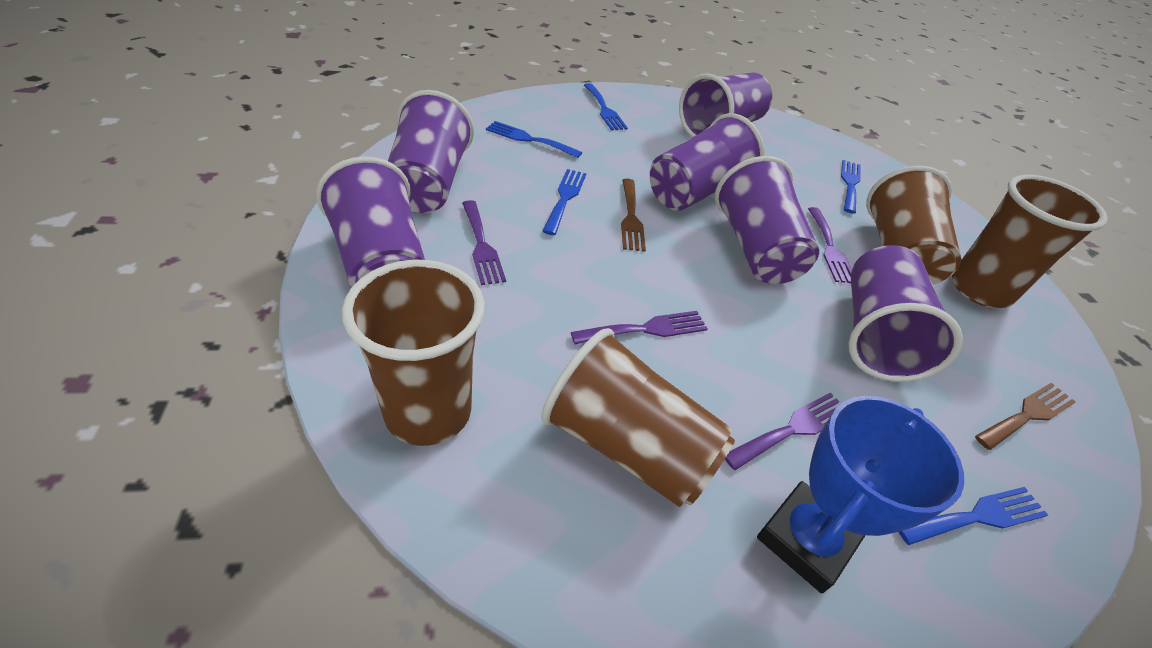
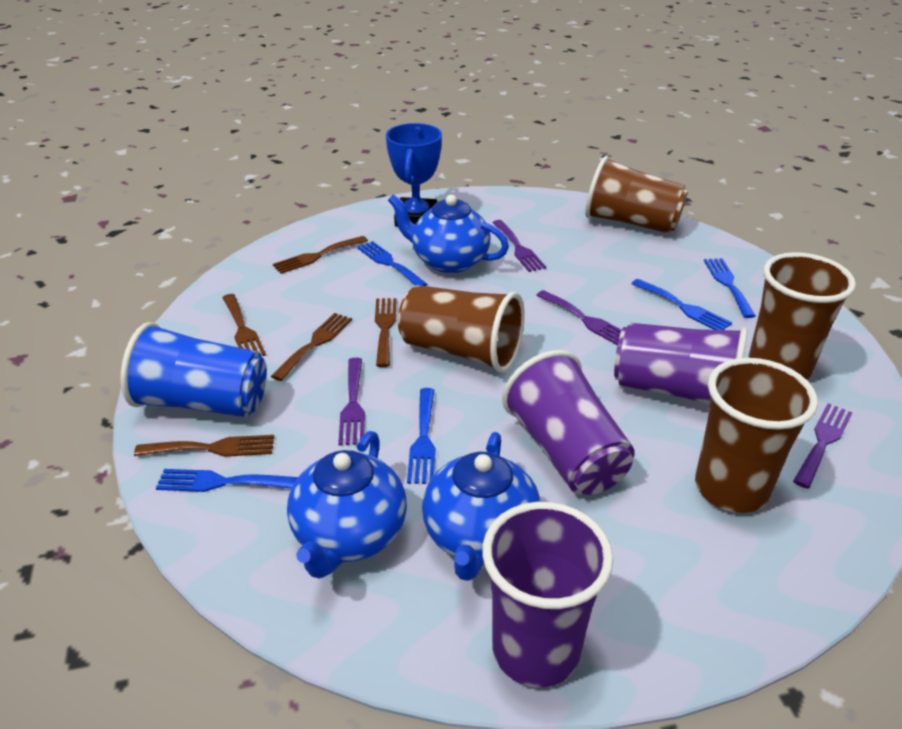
blue cup: 0 -> 1
blue teapot: 0 -> 3
brown fork: 2 -> 5
purple cup: 6 -> 3

